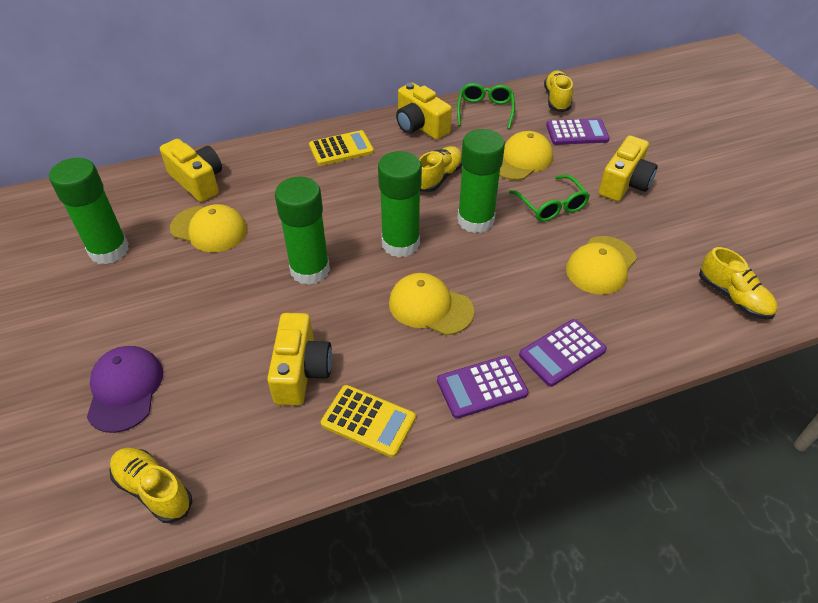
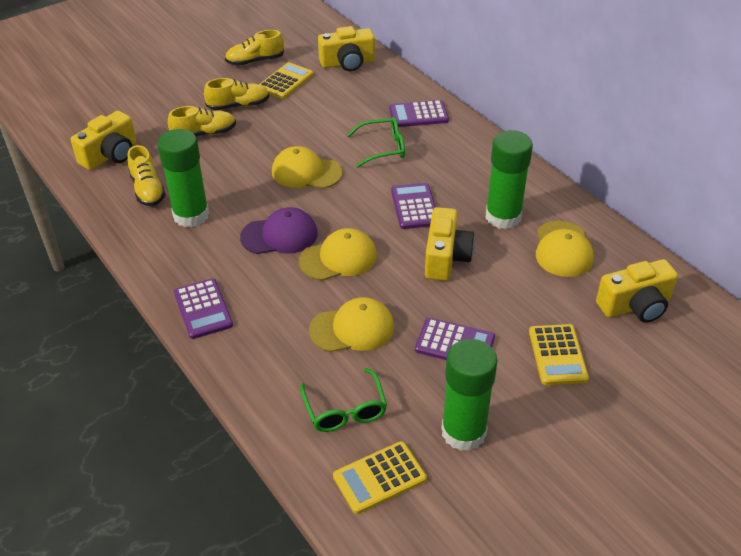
green glue stick: 4 -> 3
purple calculator: 3 -> 4
yellow calculator: 2 -> 3

